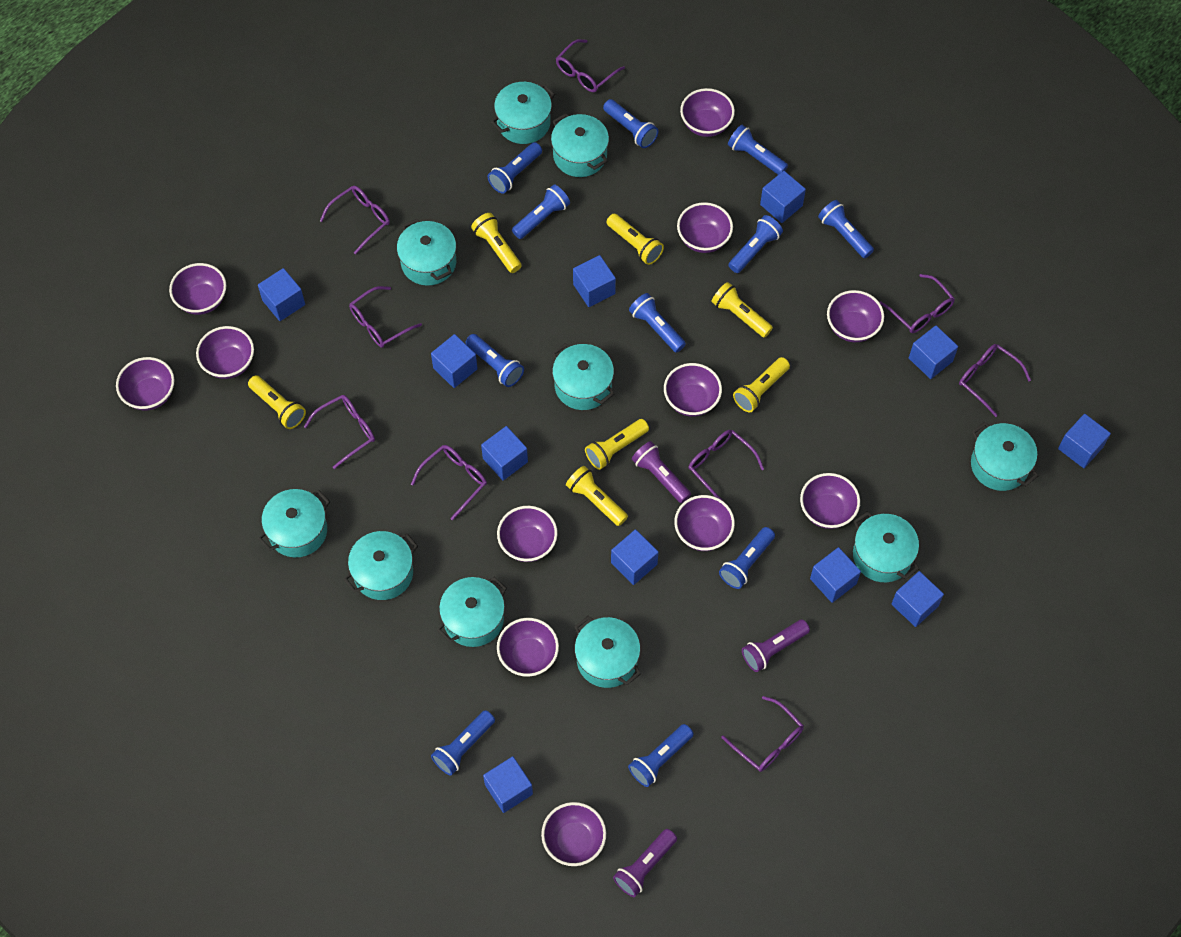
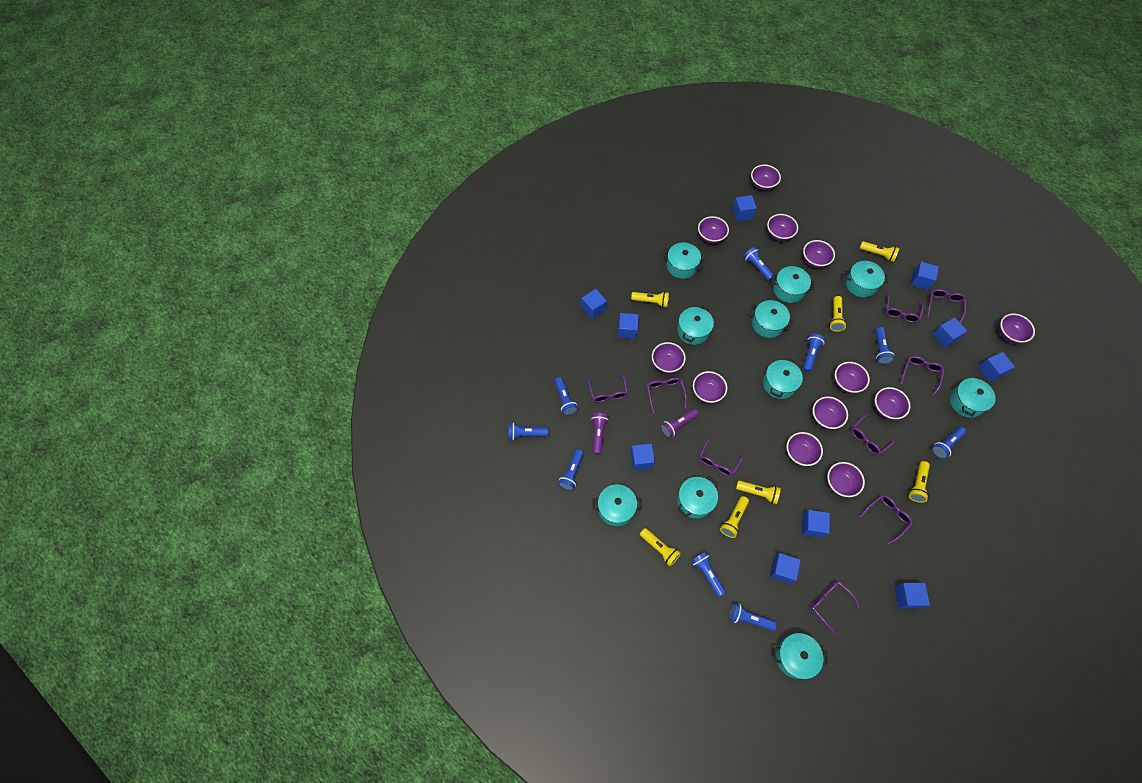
blue cube: 11 -> 10
blue flashlight: 11 -> 9
purple flashlight: 3 -> 2

